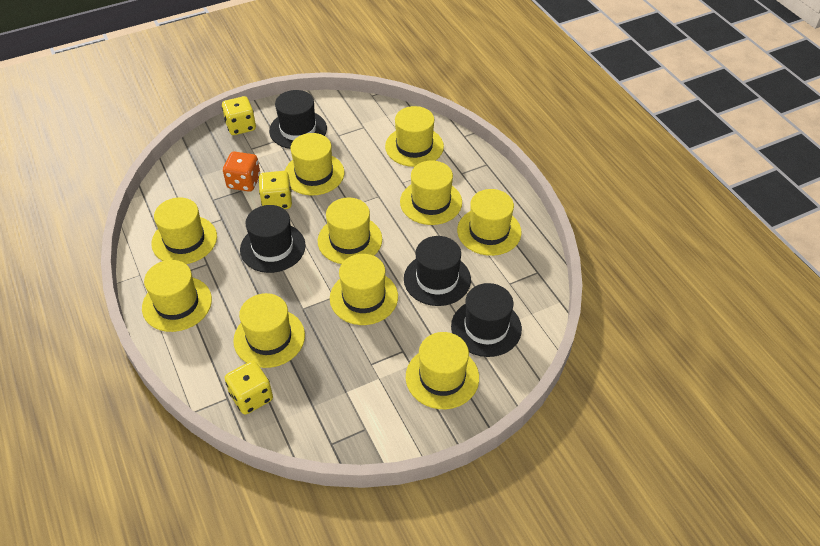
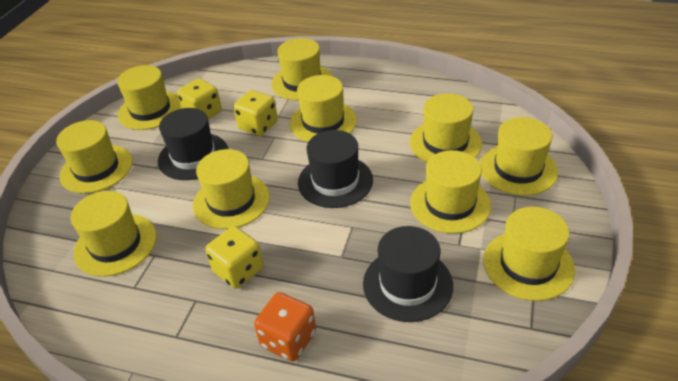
black hat: 4 -> 3

